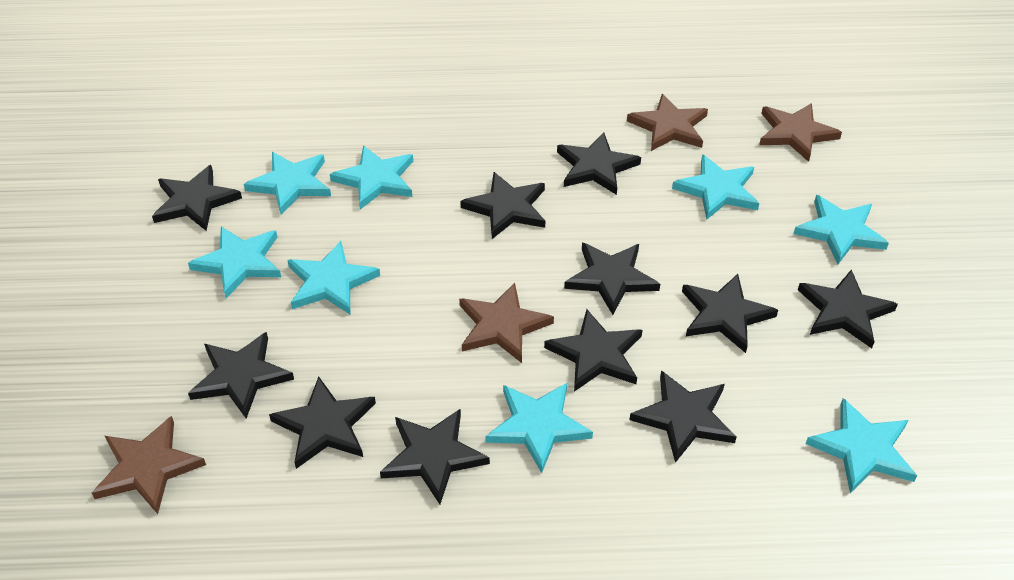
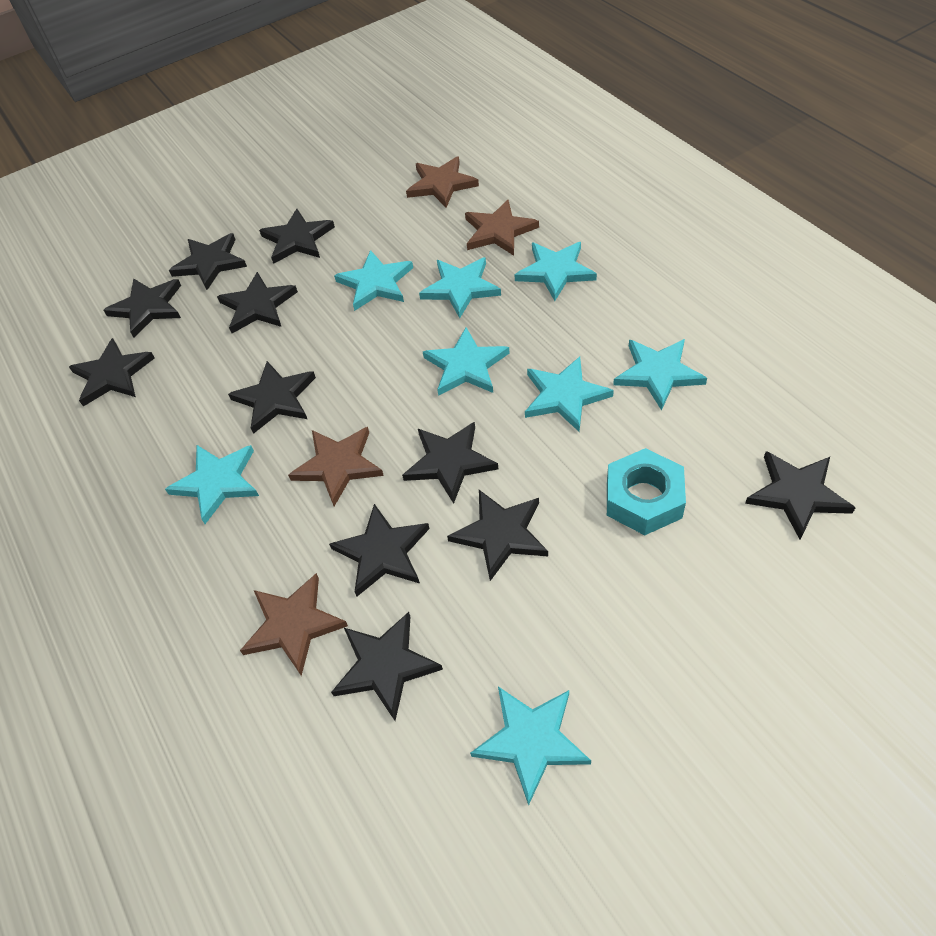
turquoise nut: 0 -> 1

